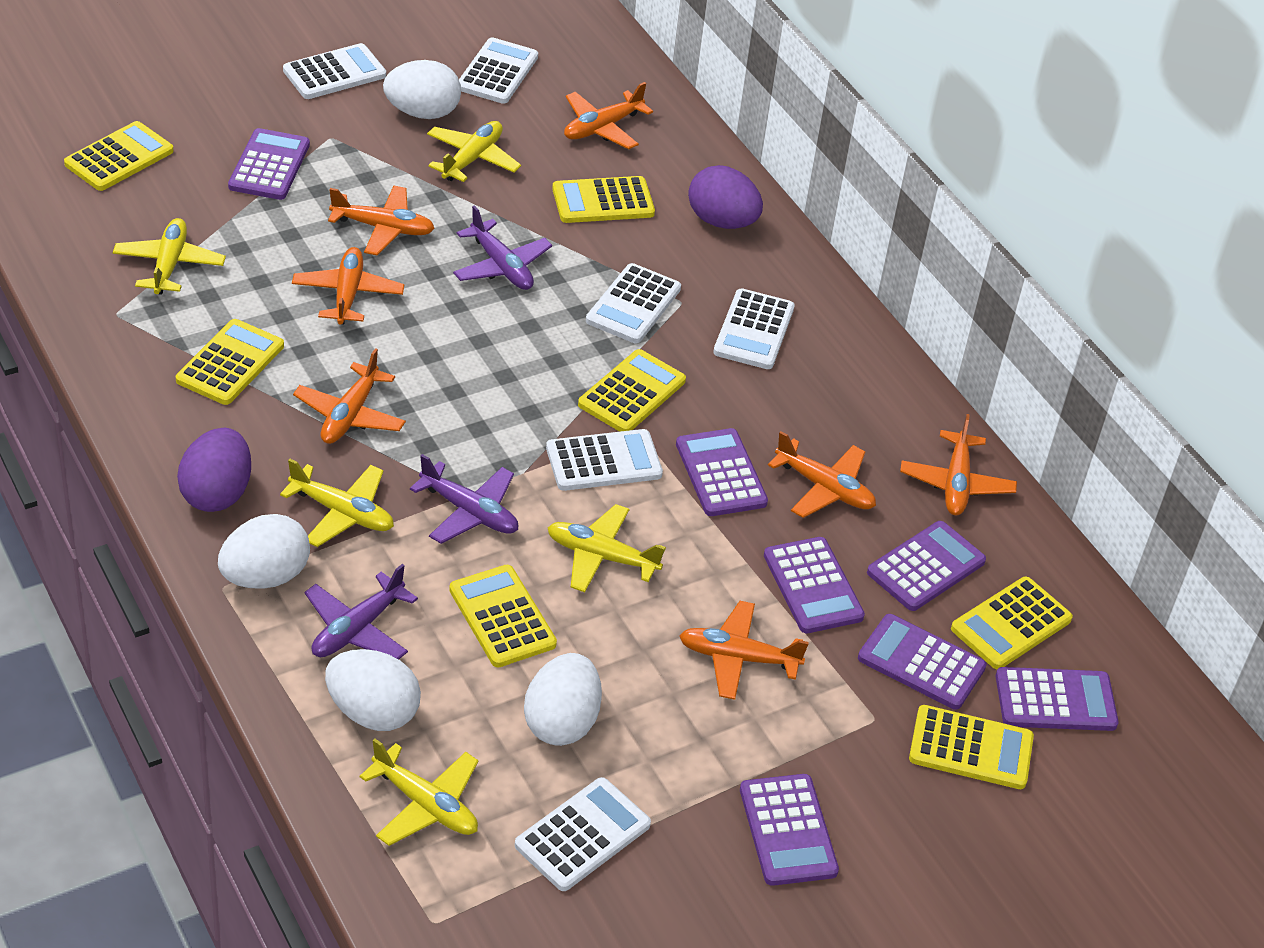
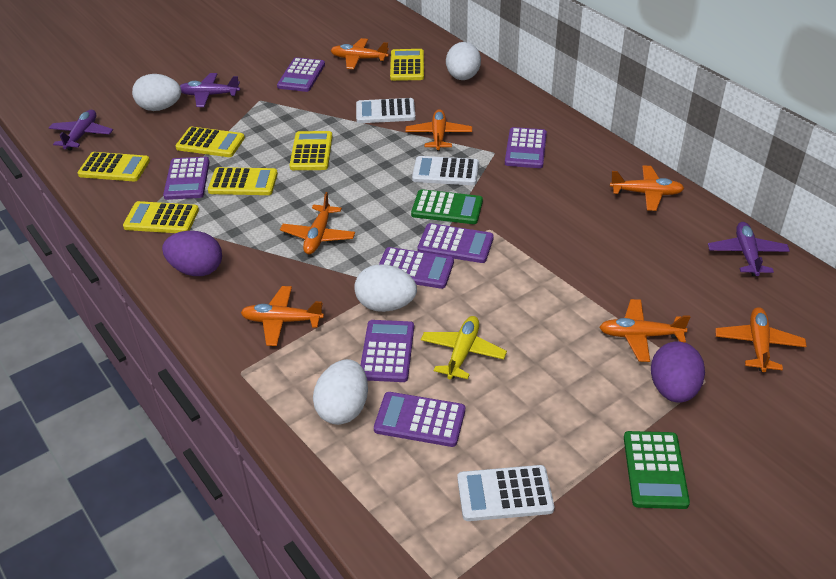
green calculator: 0 -> 2
white calculator: 6 -> 3
yellow calculator: 7 -> 6
yellow plane: 5 -> 1

